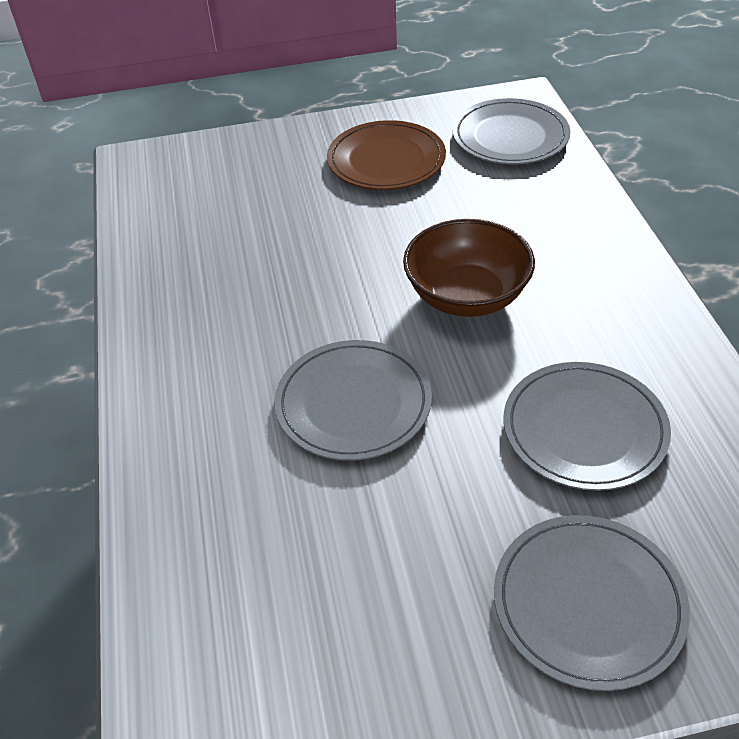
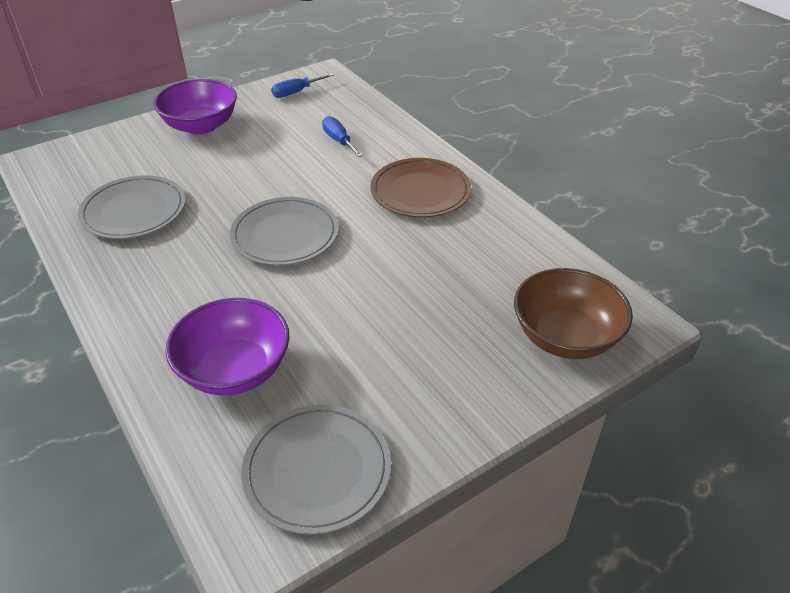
blue screwdriver: 0 -> 2
grey plate: 4 -> 3
purple bowl: 0 -> 2

